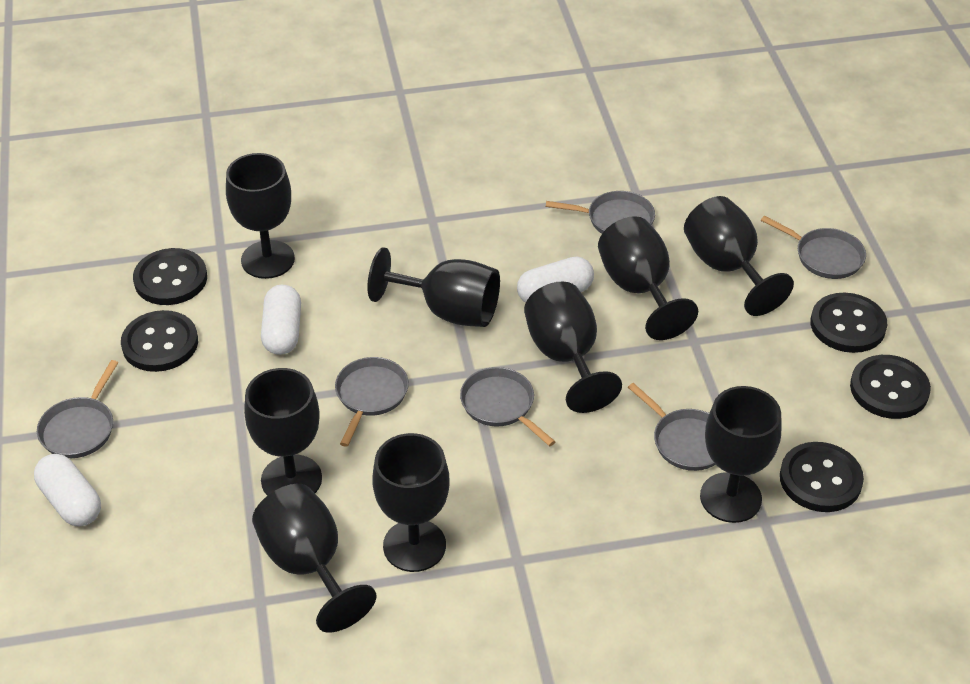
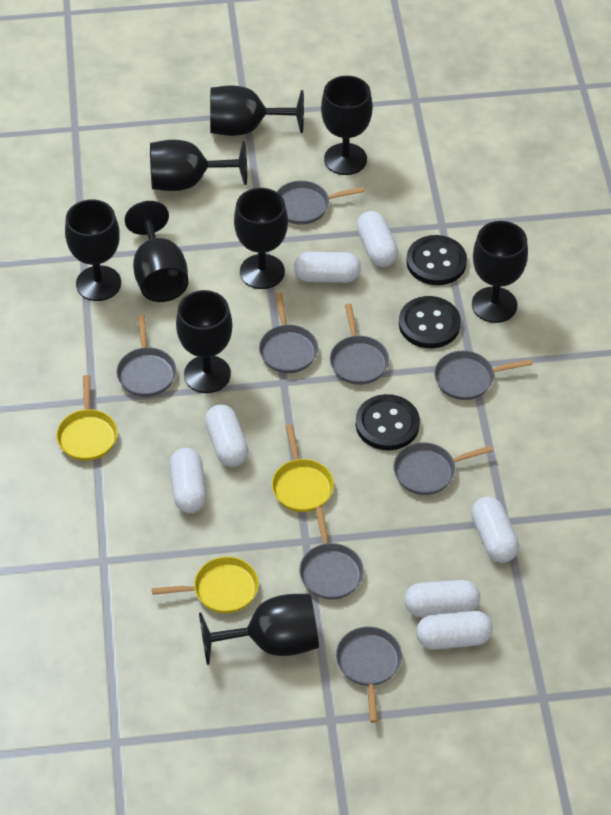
black button: 5 -> 3
grey pan: 6 -> 8
white capsule: 3 -> 7
yellow pan: 0 -> 3

